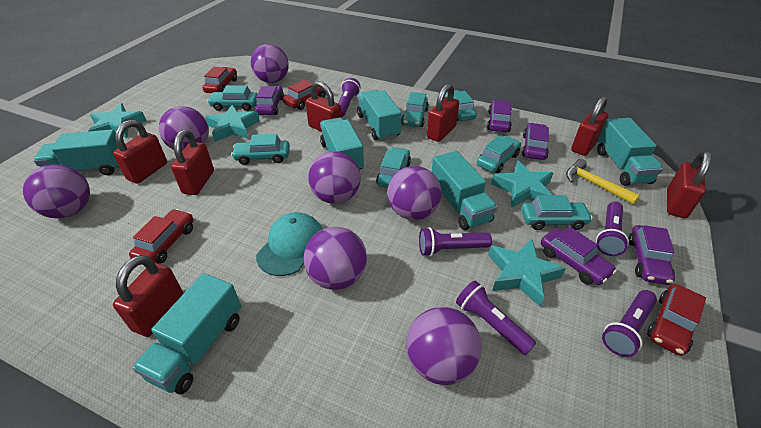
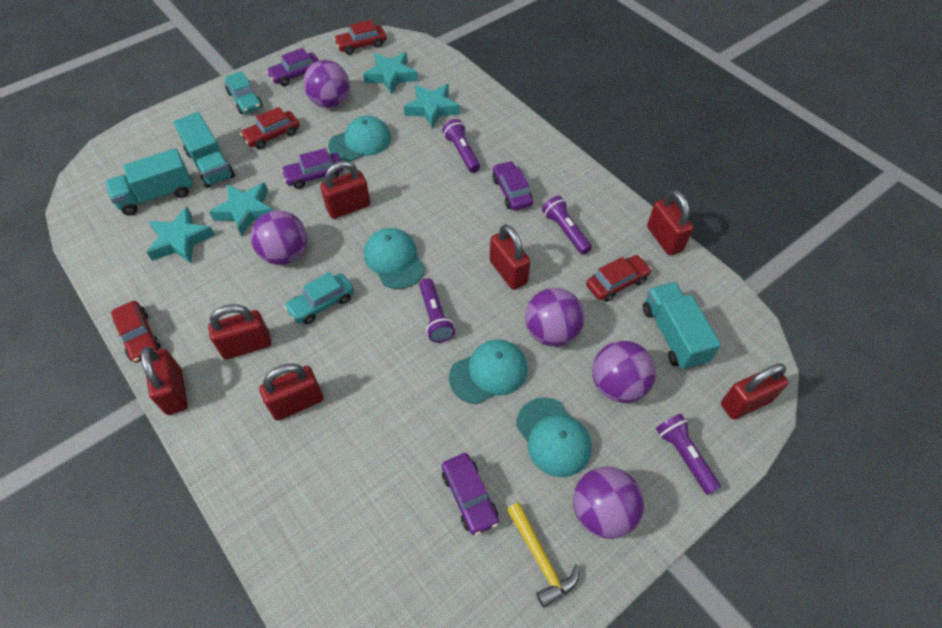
purple ball: 7 -> 5
purple car: 5 -> 4
purple flashlight: 5 -> 4
turquoise cap: 1 -> 4
turquoise car: 7 -> 2
turquoise truck: 6 -> 3

